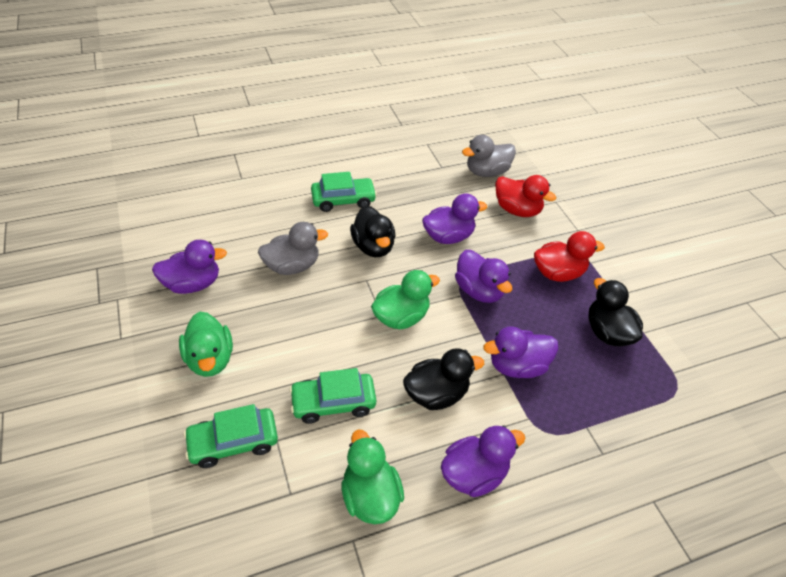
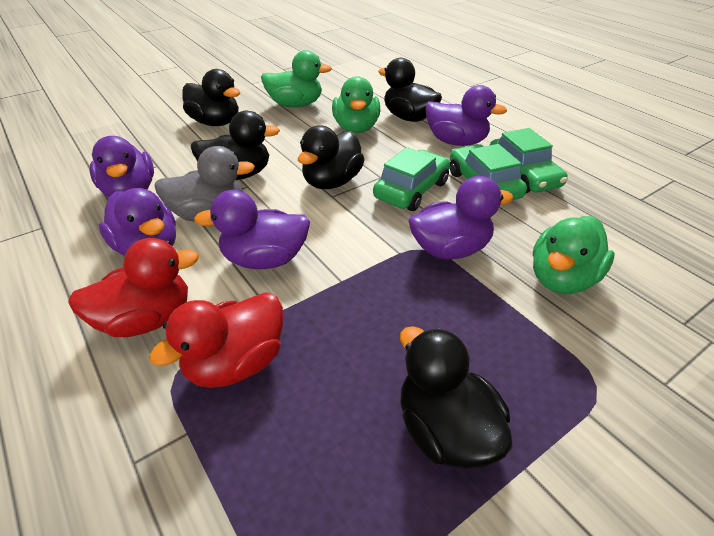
black duck: 3 -> 5
grey duck: 2 -> 1

